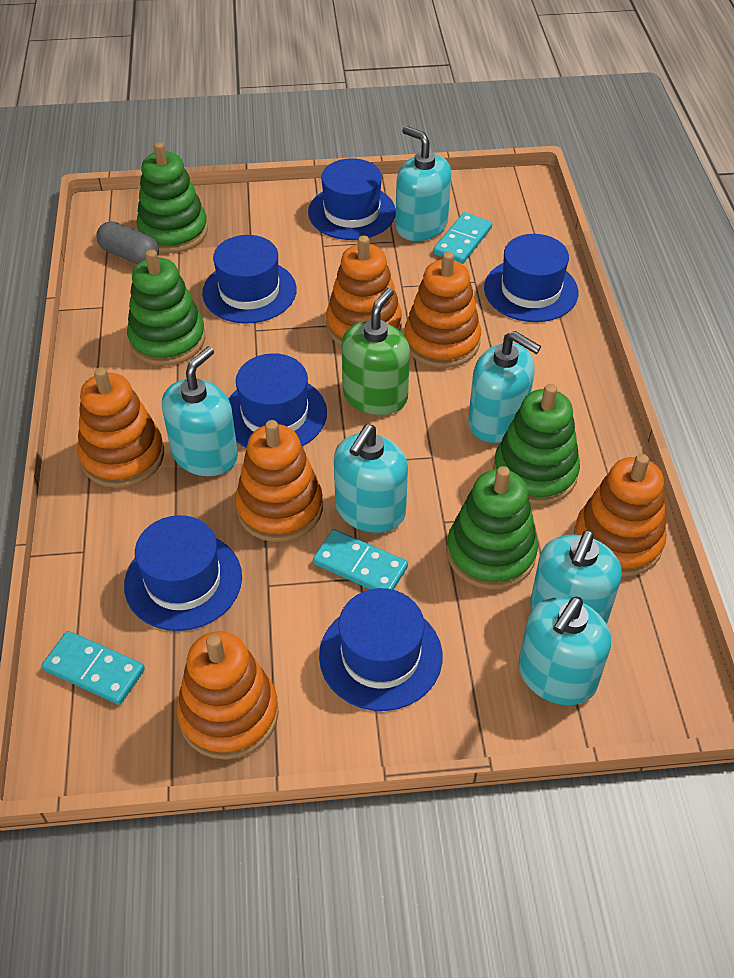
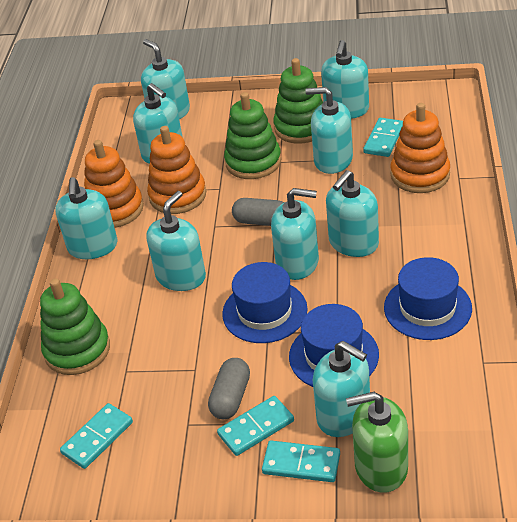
blue hat: 6 -> 3
green stacking toy: 4 -> 3
grey capsule: 1 -> 2
orange stacking toy: 6 -> 3
turquoise domino: 3 -> 4
turquoise soap dispenser: 6 -> 9

